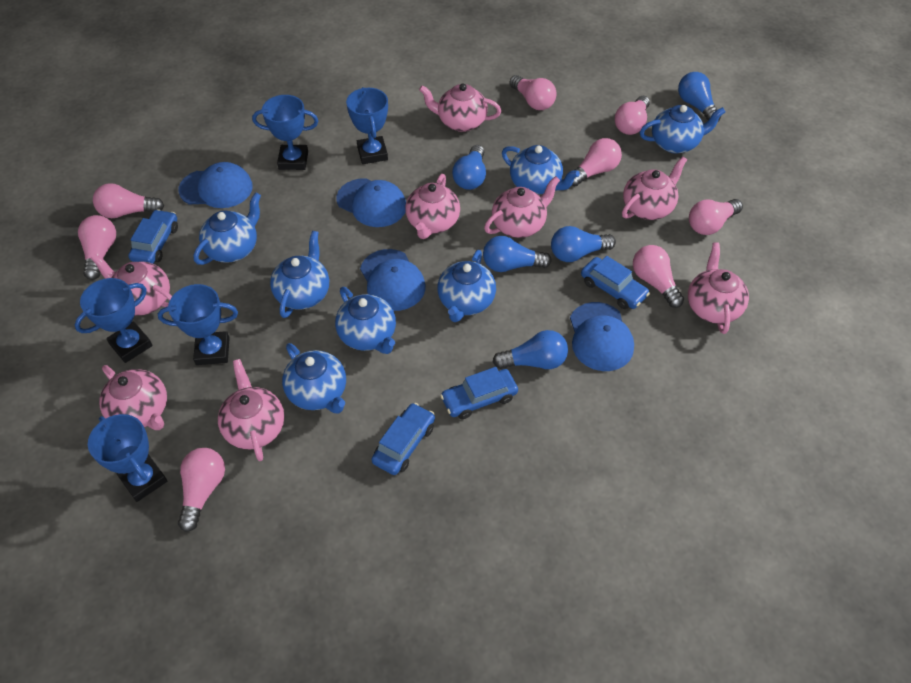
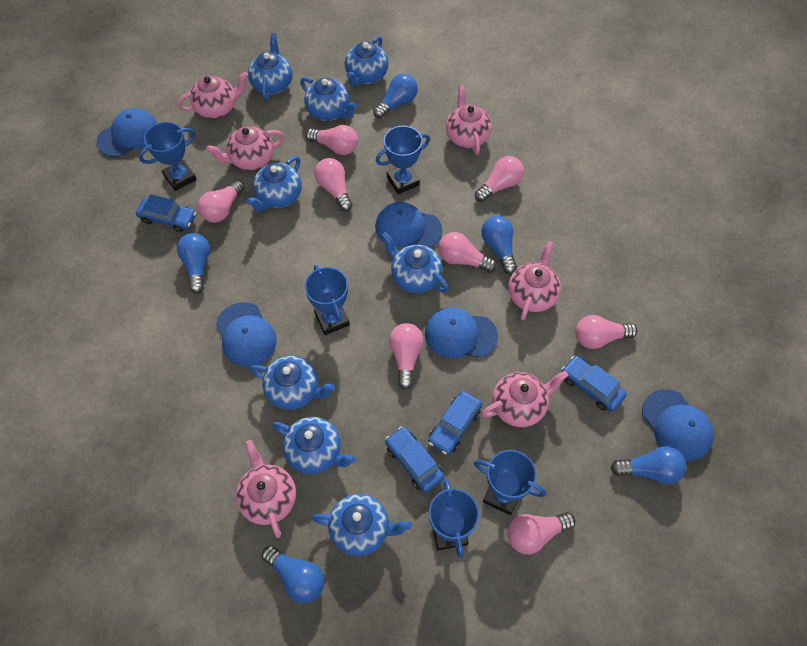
blue cap: 4 -> 5
blue teapot: 7 -> 8
pink teapot: 8 -> 6

